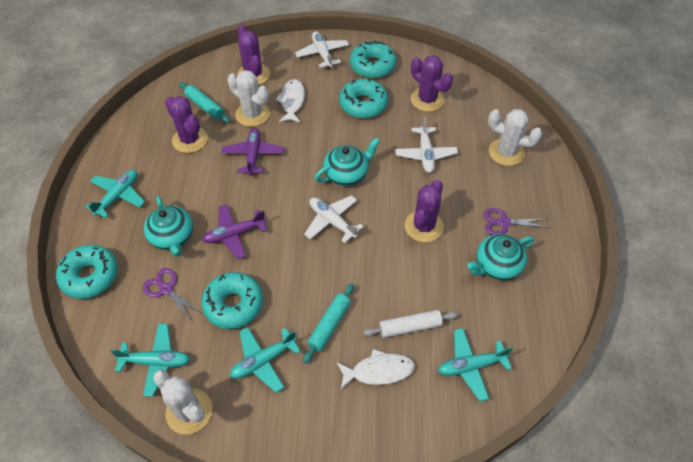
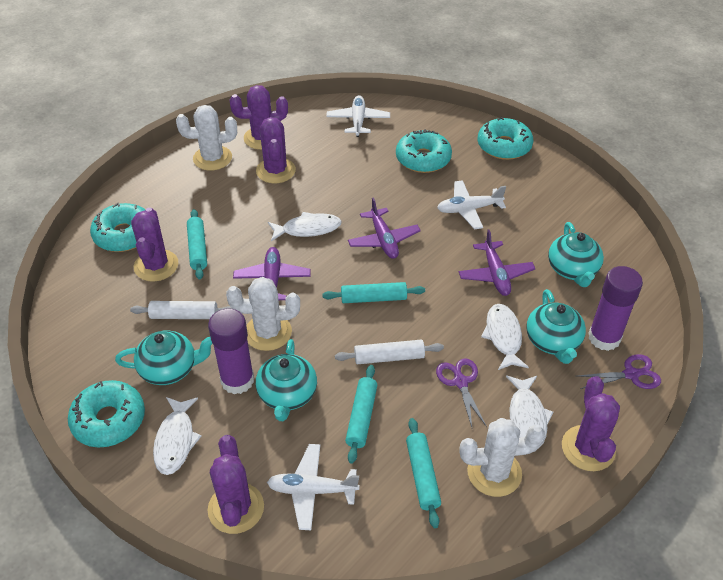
purple cactus: 4 -> 5
purple glue stick: 0 -> 2
purple plane: 2 -> 3
turquoise plane: 4 -> 0
turquoise rolling pin: 2 -> 4
turquoise teapot: 3 -> 4
white fish: 2 -> 4
white rolling pin: 1 -> 2

